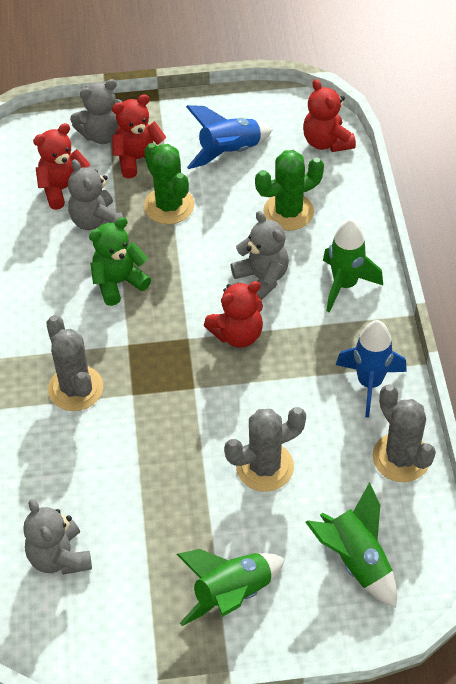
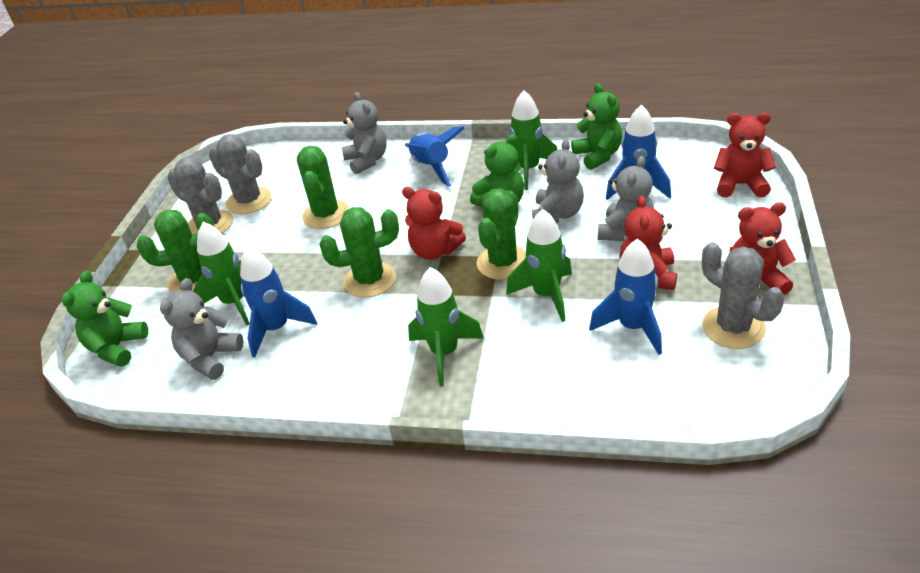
blue rocket: 2 -> 4
green cactus: 2 -> 4
green rocket: 3 -> 4
green teddy bear: 1 -> 3

